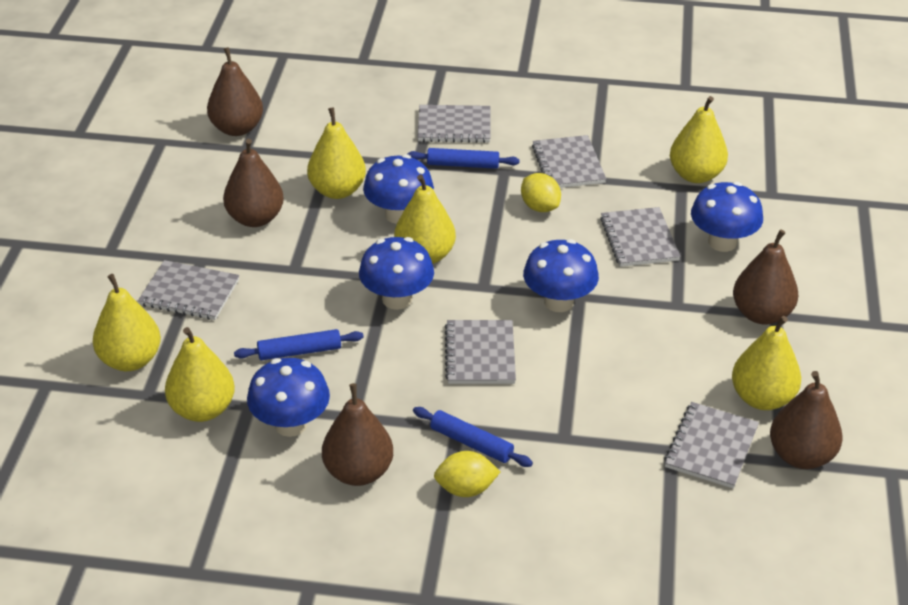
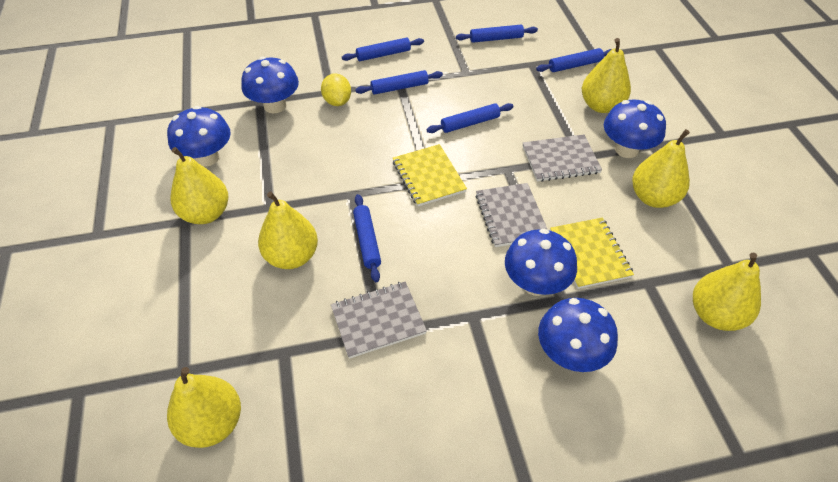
blue rolling pin: 3 -> 6
brown pear: 5 -> 0
grey notebook: 6 -> 3
yellow lemon: 2 -> 1
yellow notebook: 0 -> 2

